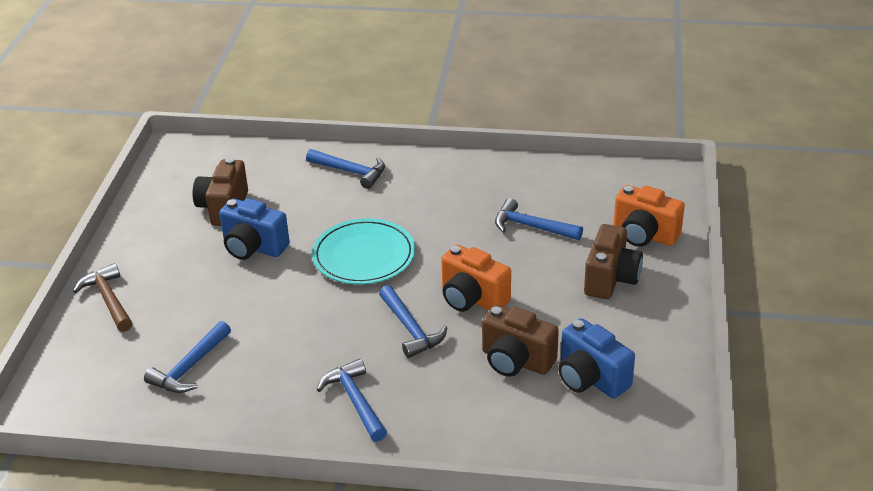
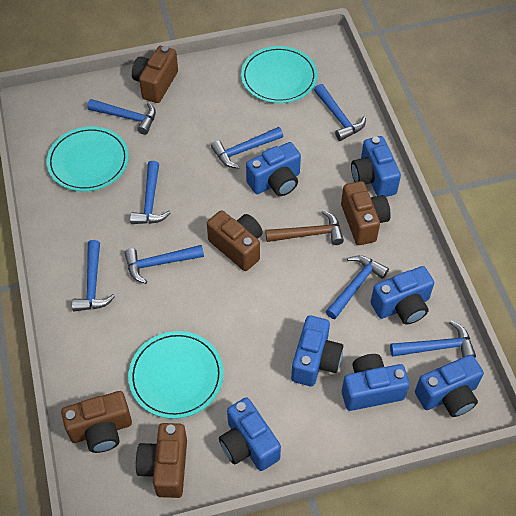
blue camera: 2 -> 7
blue hammer: 5 -> 8
brown camera: 3 -> 5
orange camera: 2 -> 0
turquoise plate: 1 -> 3

